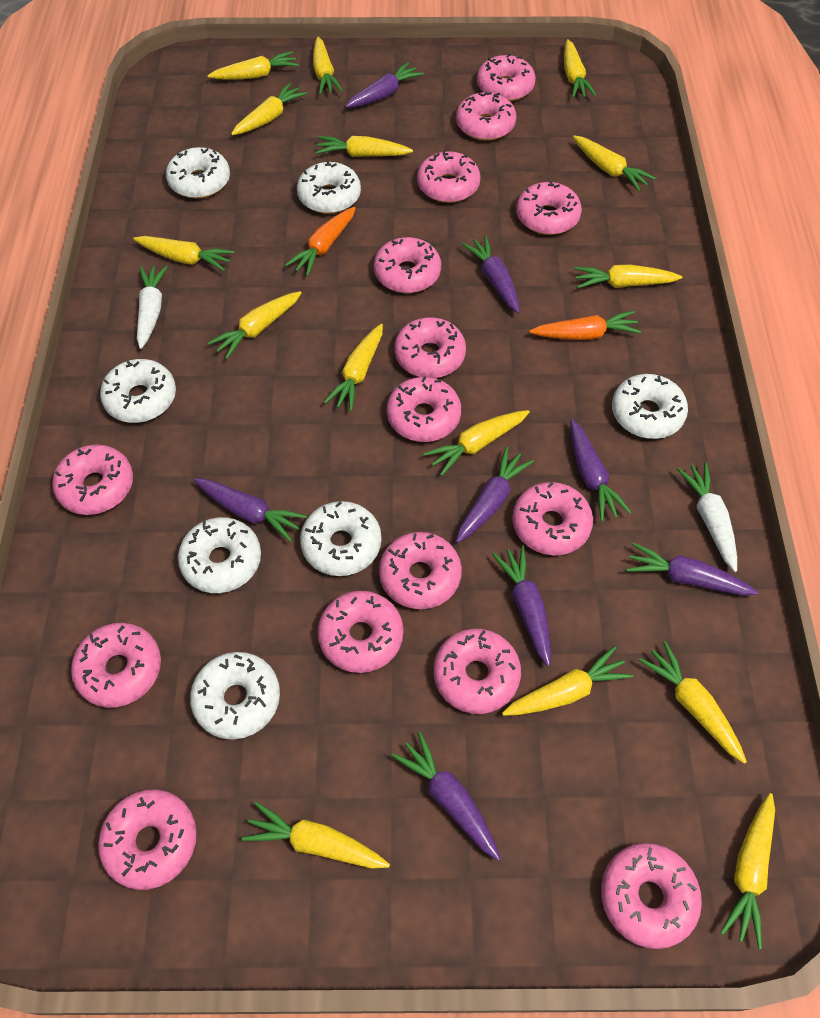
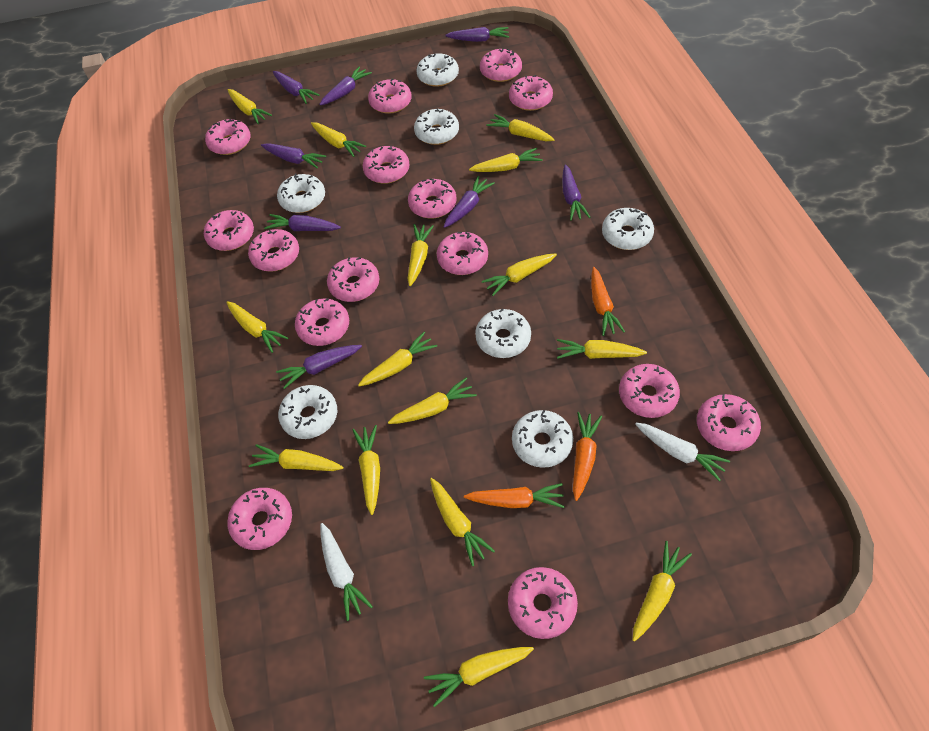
orange carrot: 2 -> 3

